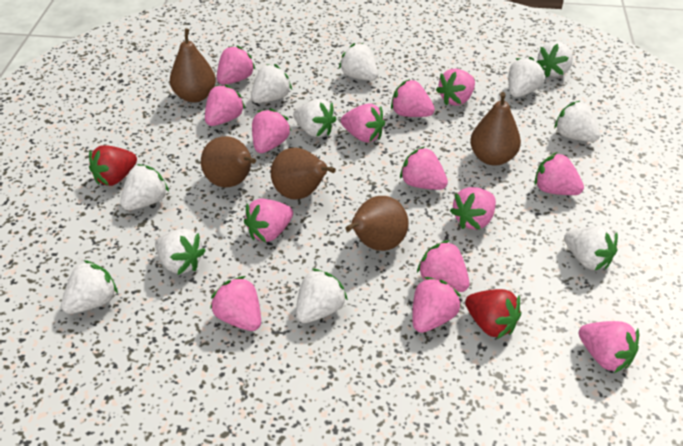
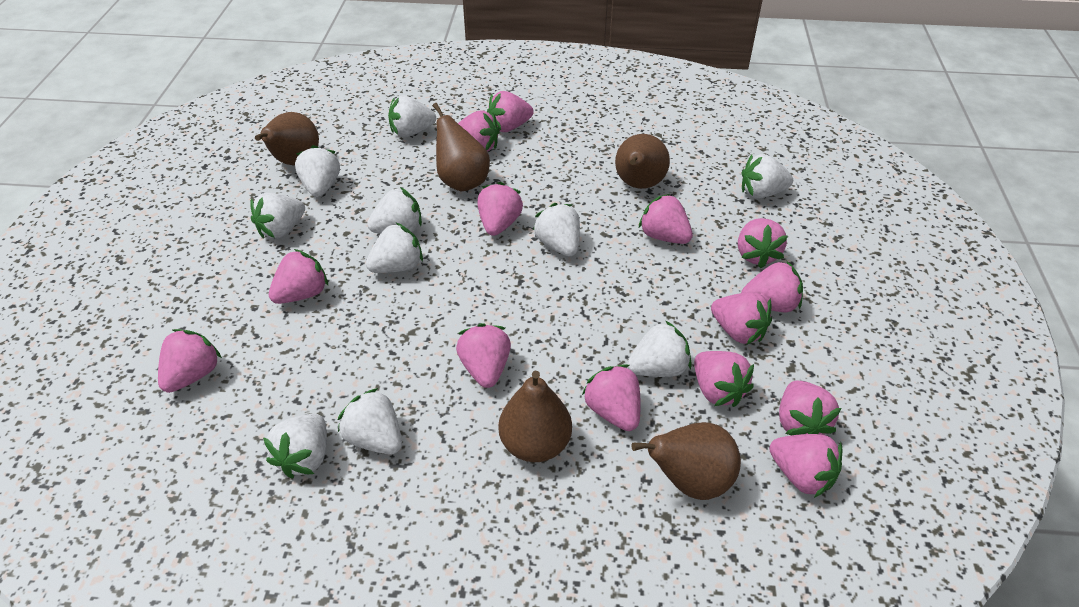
red strawberry: 2 -> 0
white strawberry: 11 -> 10

